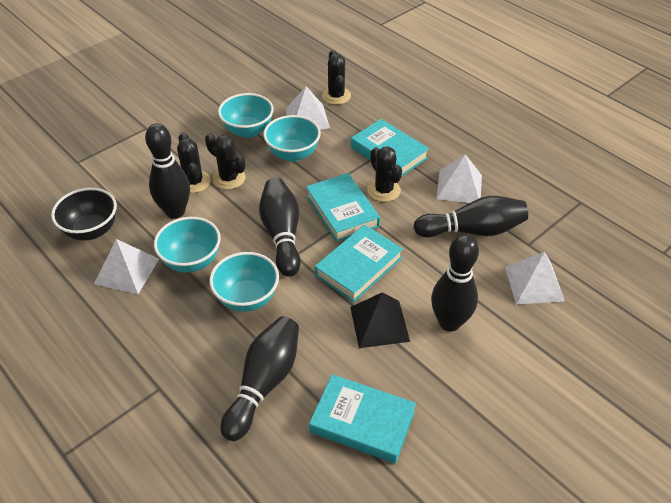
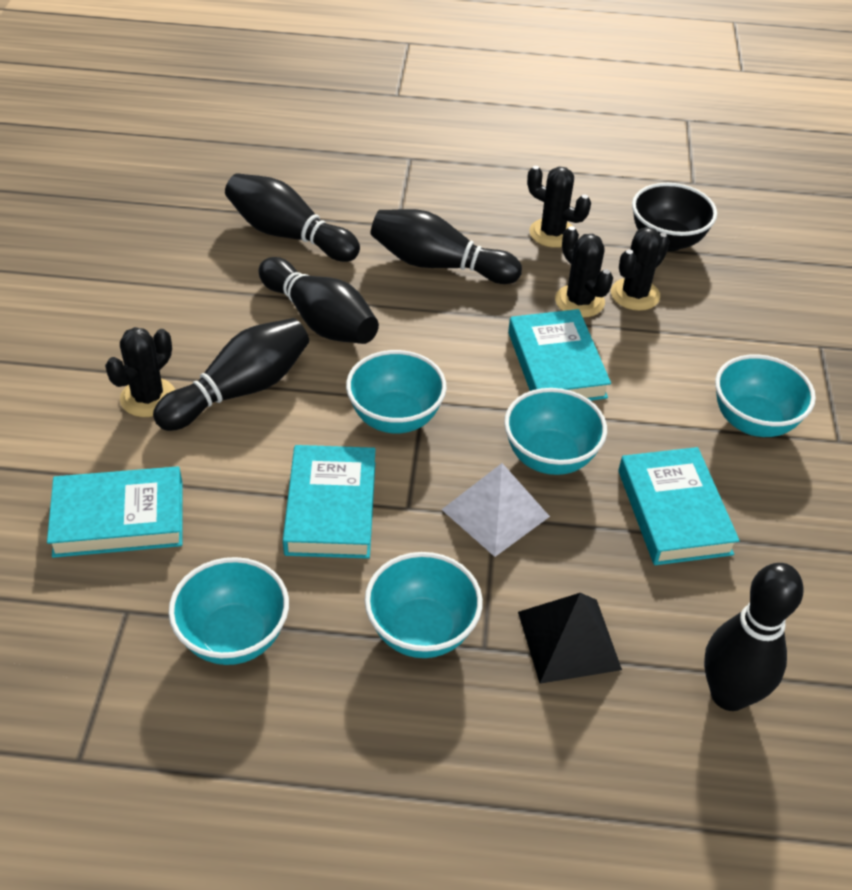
turquoise bowl: 4 -> 5
white pyramid: 4 -> 1

